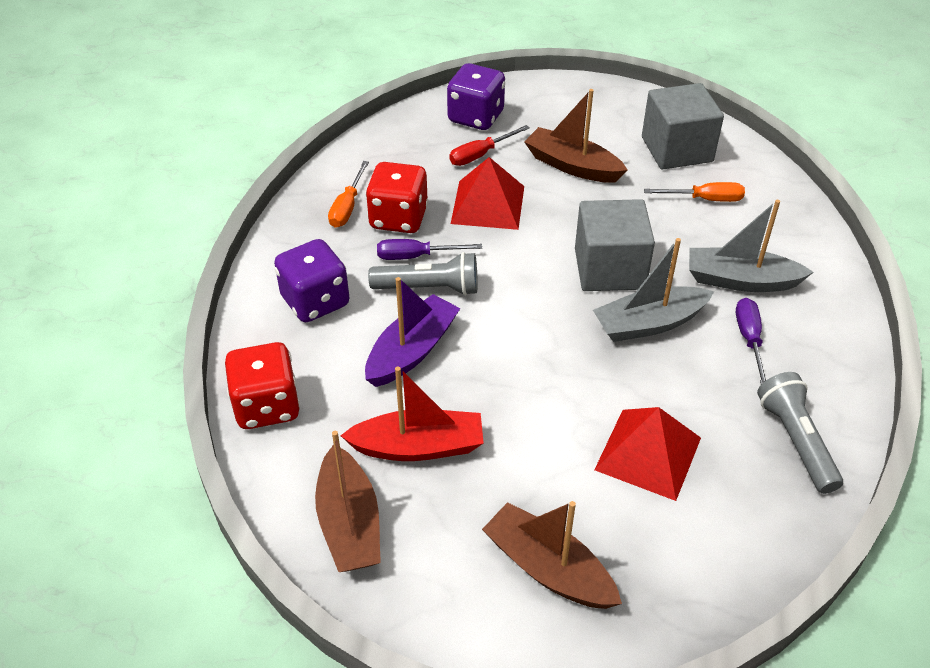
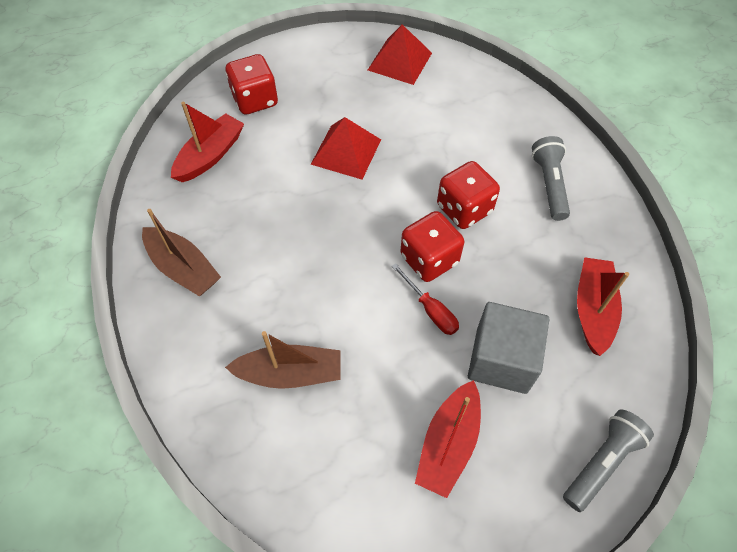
brown boat: 3 -> 2
grey boat: 2 -> 0
grey cube: 2 -> 1
orange screwdriver: 2 -> 0
purple boat: 1 -> 0
purple dice: 2 -> 0
purple screwdriver: 2 -> 0
red boat: 1 -> 3
red dice: 2 -> 3

